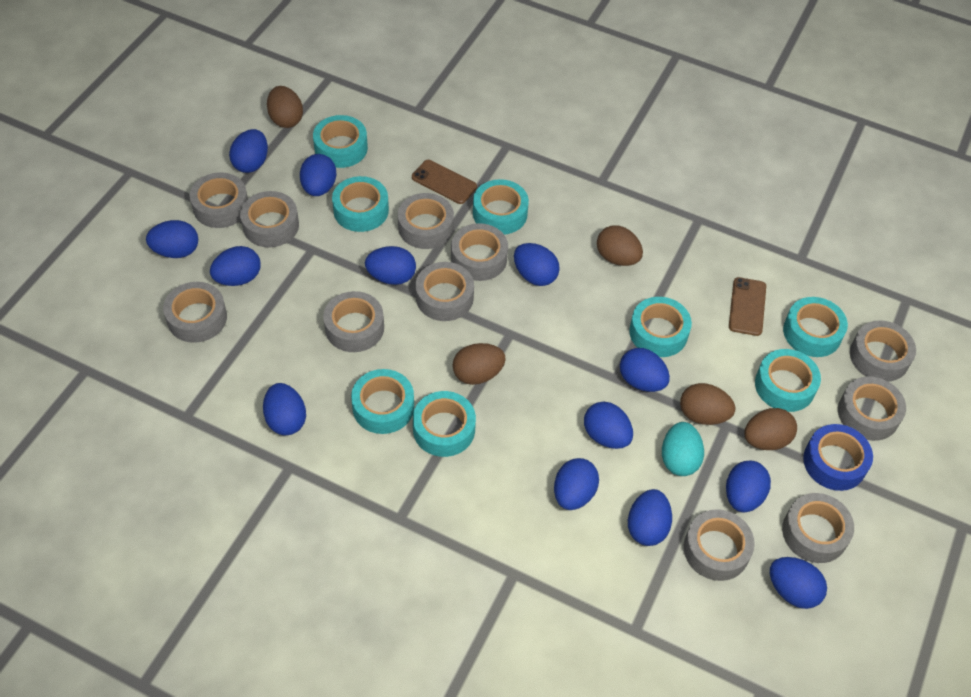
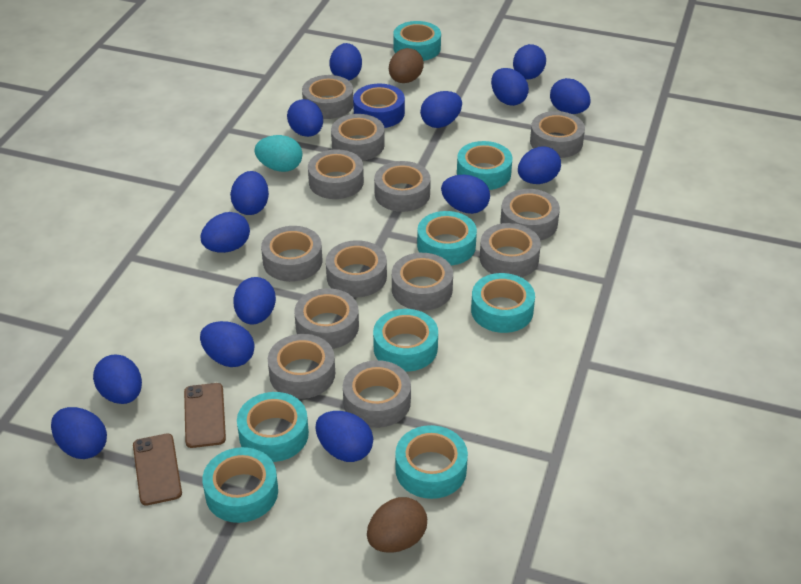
blue egg: 13 -> 15
brown egg: 5 -> 2
grey tape: 11 -> 13

